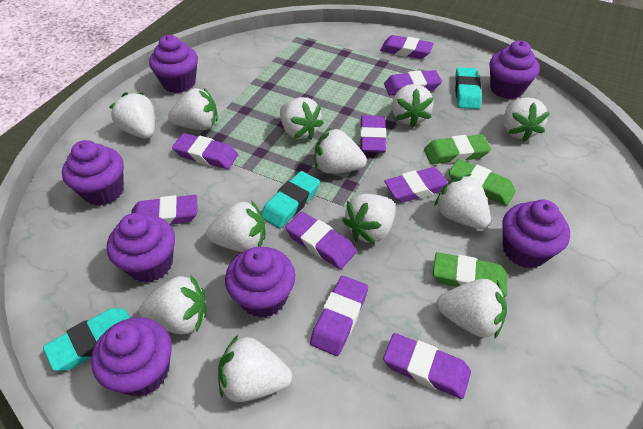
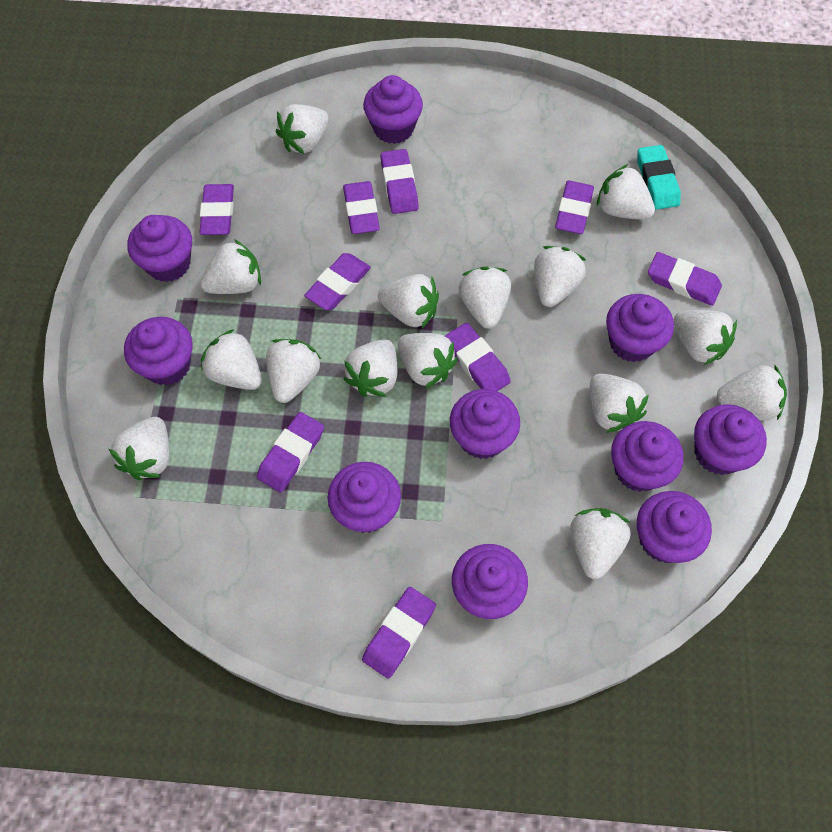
green eraser: 3 -> 0
purple cupcake: 7 -> 10
turquoise eraser: 3 -> 1
white strawberry: 12 -> 15

